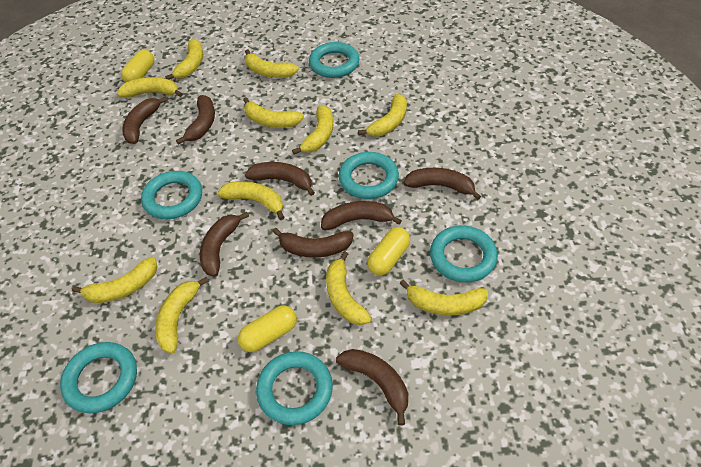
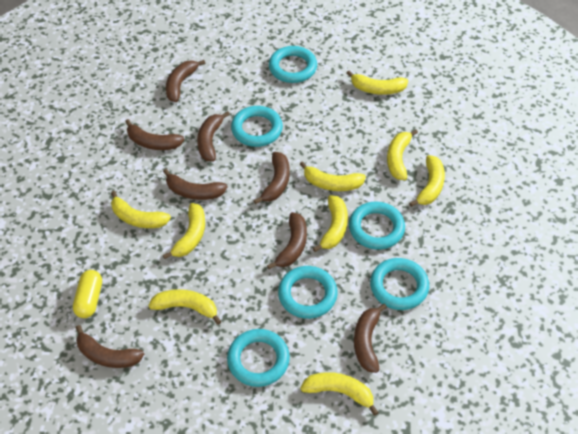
yellow banana: 11 -> 9
yellow capsule: 3 -> 1

